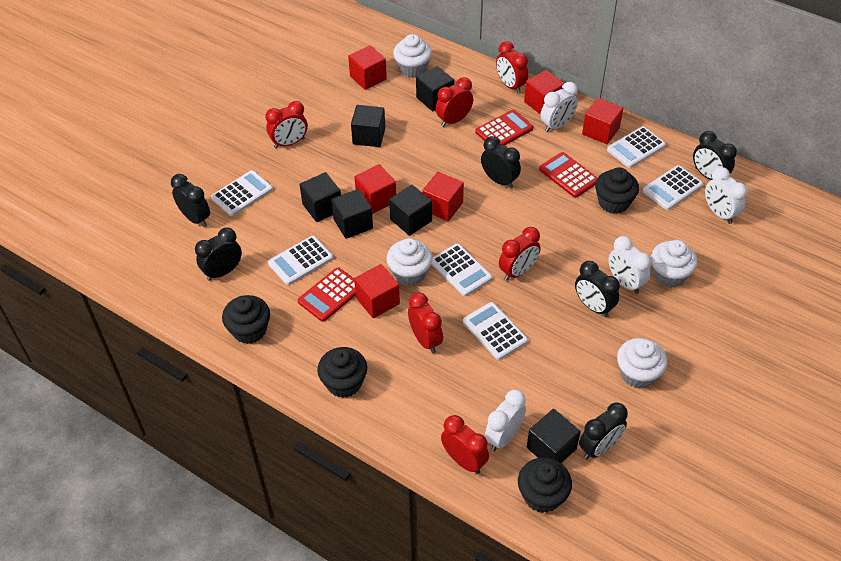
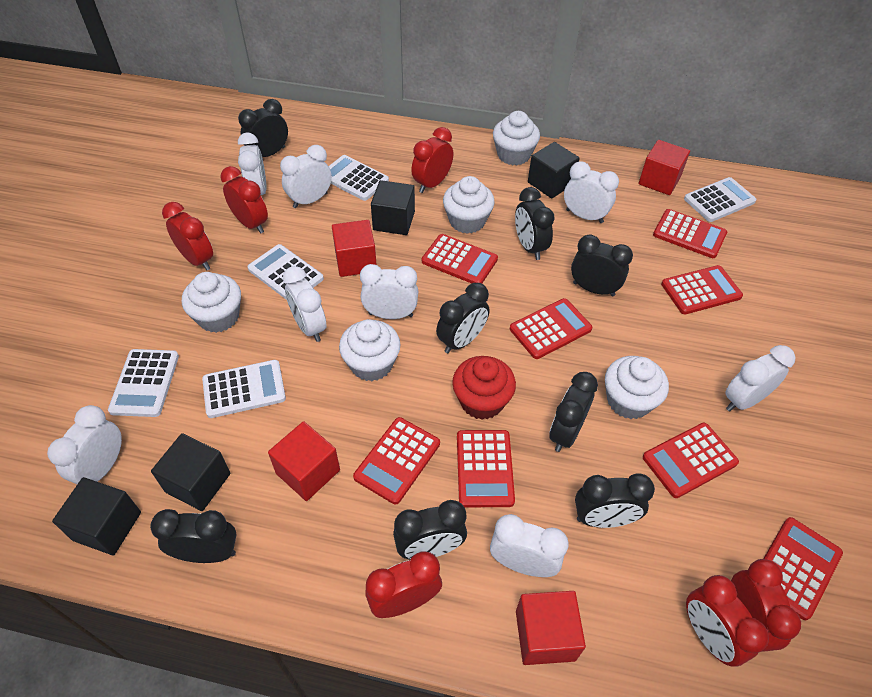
black clock: 6 -> 8
black cube: 6 -> 4
black cupcake: 4 -> 0
red calculator: 3 -> 8
red cube: 6 -> 4
red cupcake: 0 -> 1
white calculator: 6 -> 5
white clock: 4 -> 8
white cupcake: 4 -> 5

